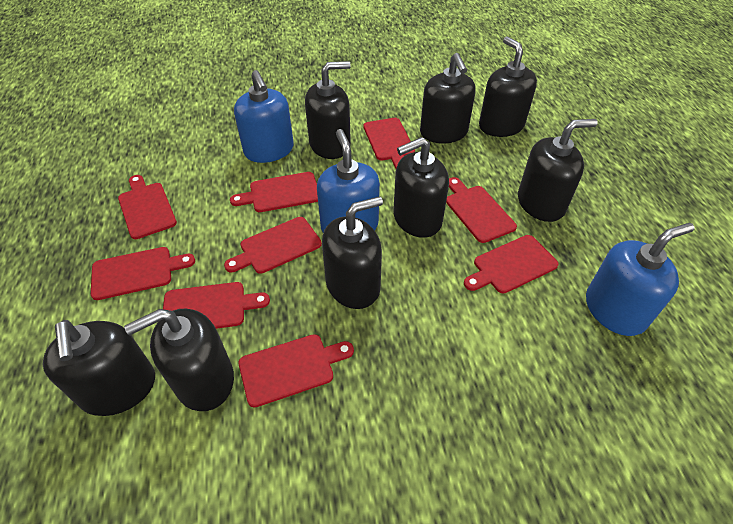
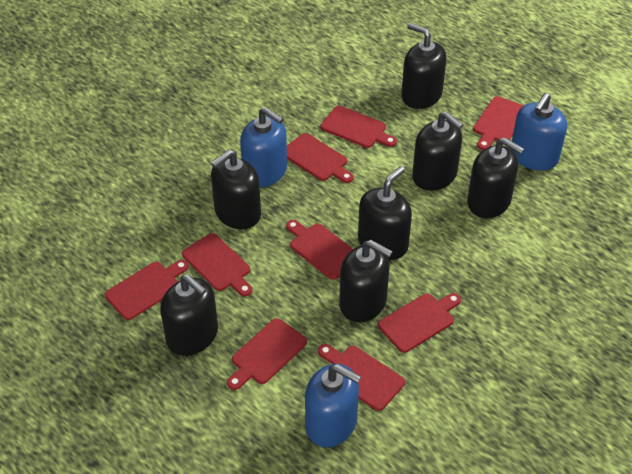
black soap dispenser: 8 -> 7

